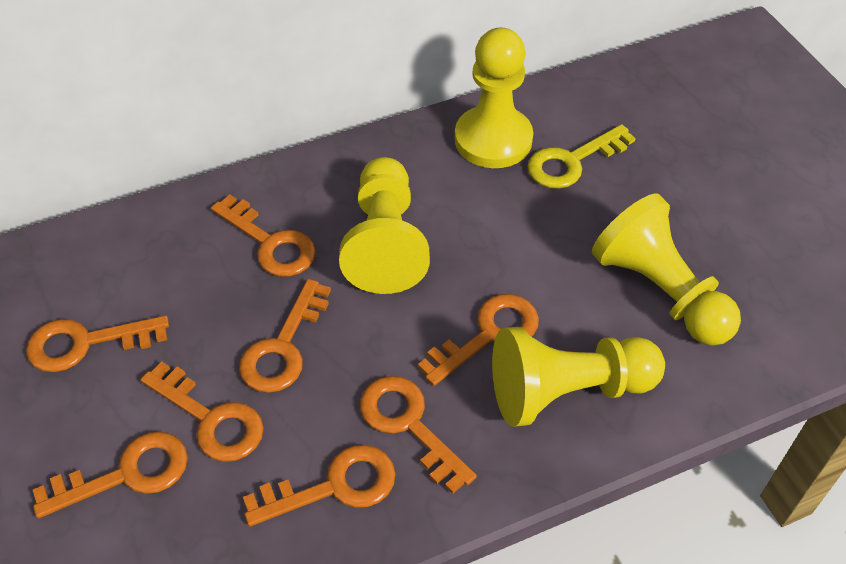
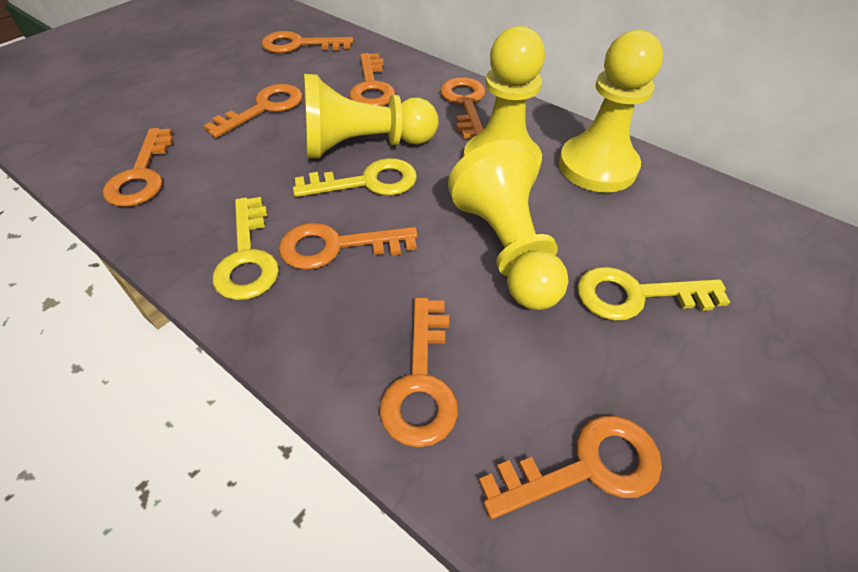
yellow key: 1 -> 3

